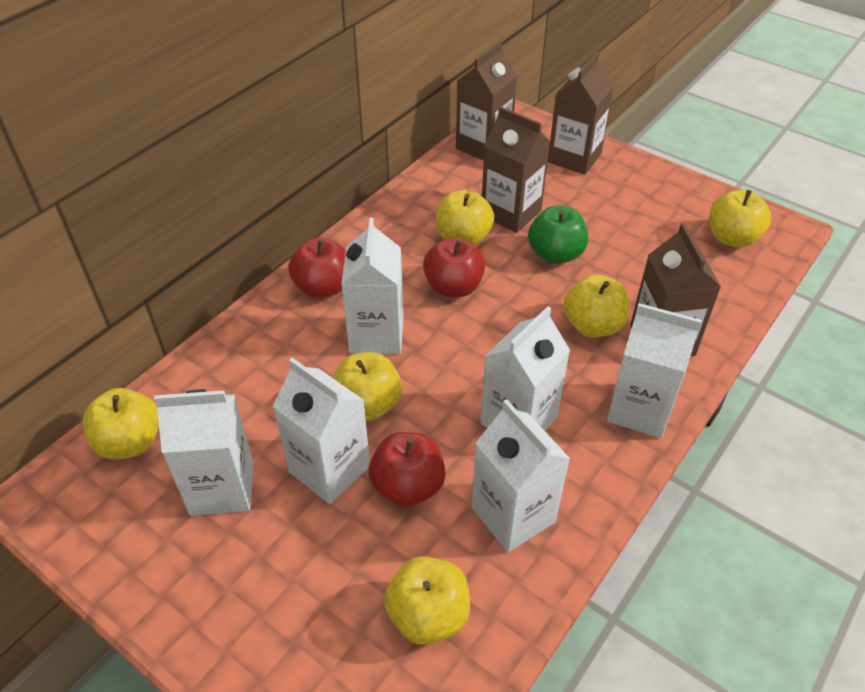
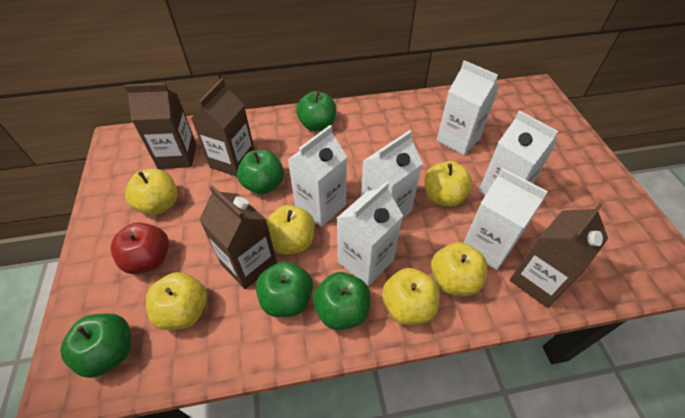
green apple: 1 -> 5
red apple: 3 -> 1

